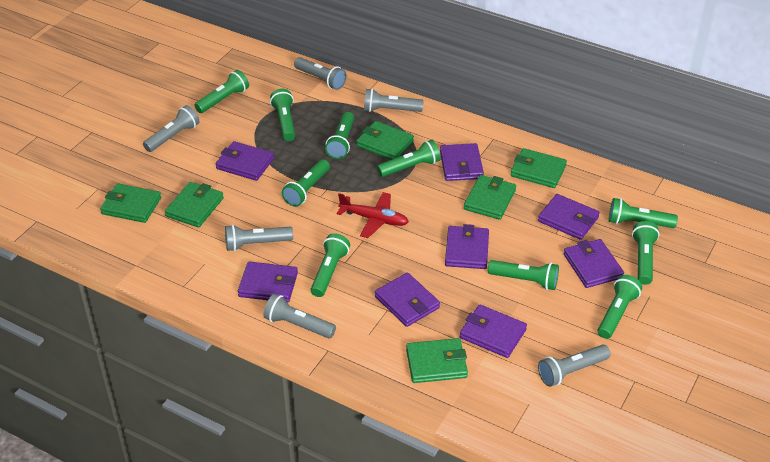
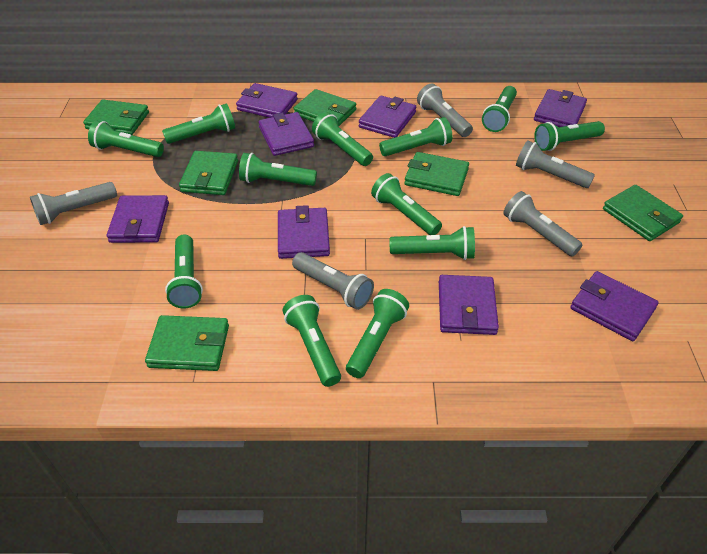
green flashlight: 10 -> 12
grey flashlight: 6 -> 5
red plane: 1 -> 0

